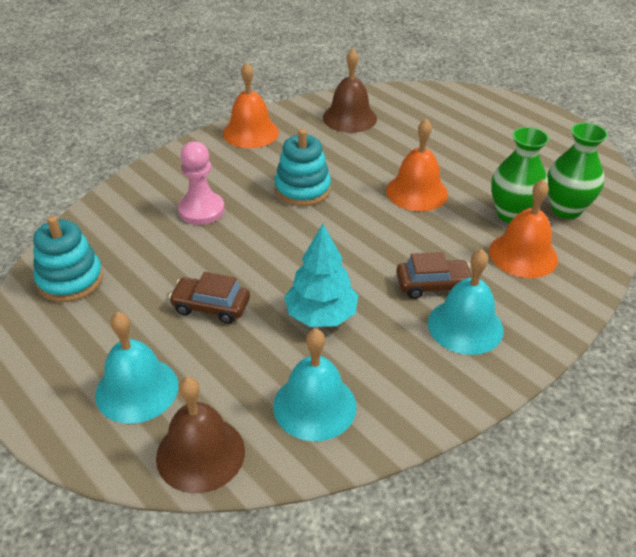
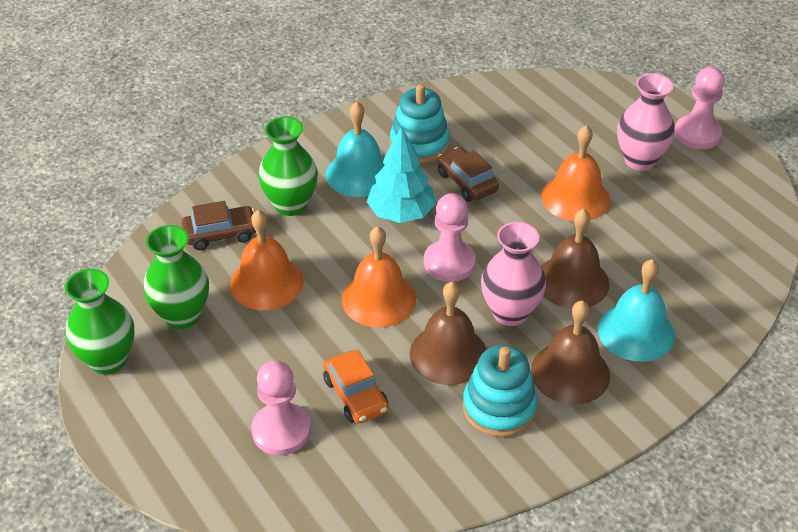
brown bell: 2 -> 3
green vase: 2 -> 3
orange car: 0 -> 1
pink pawn: 1 -> 3
pink vase: 0 -> 2
turquoise bell: 3 -> 2

